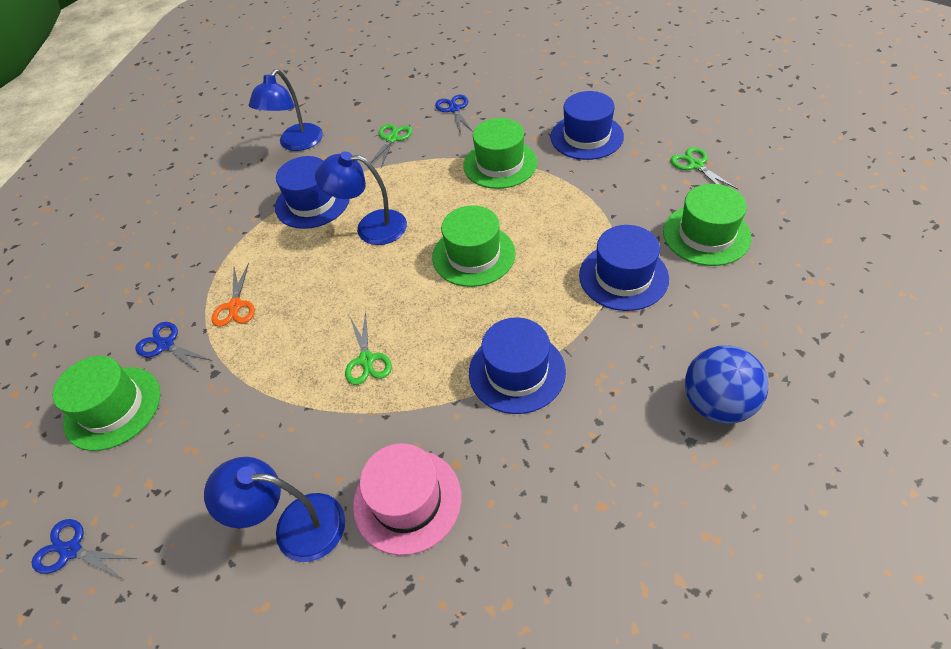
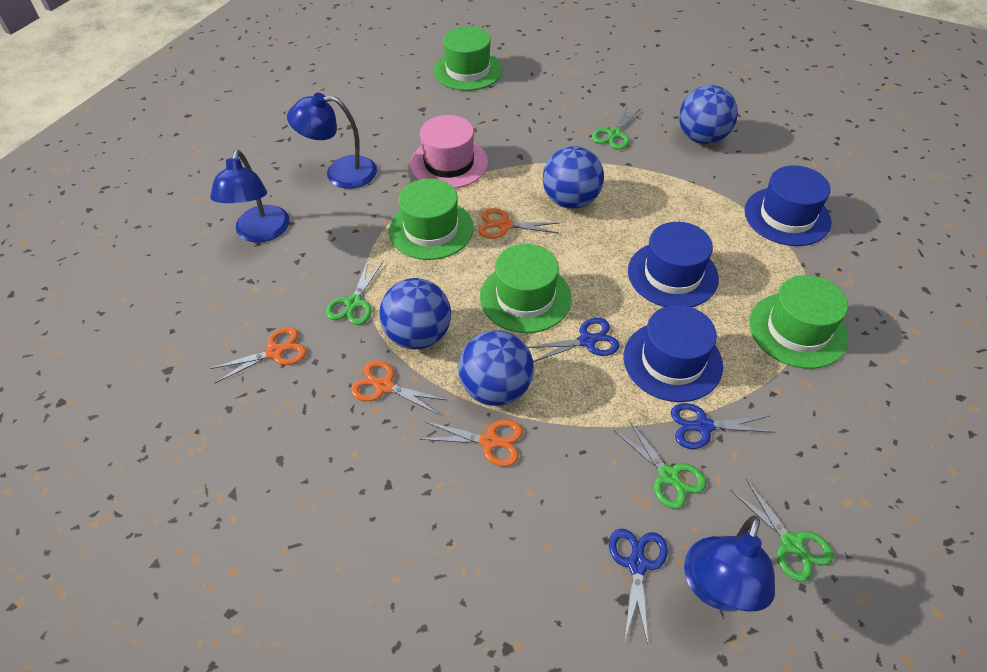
blue ball: 1 -> 4
blue hat: 4 -> 3
green scissors: 3 -> 4
orange scissors: 1 -> 4

